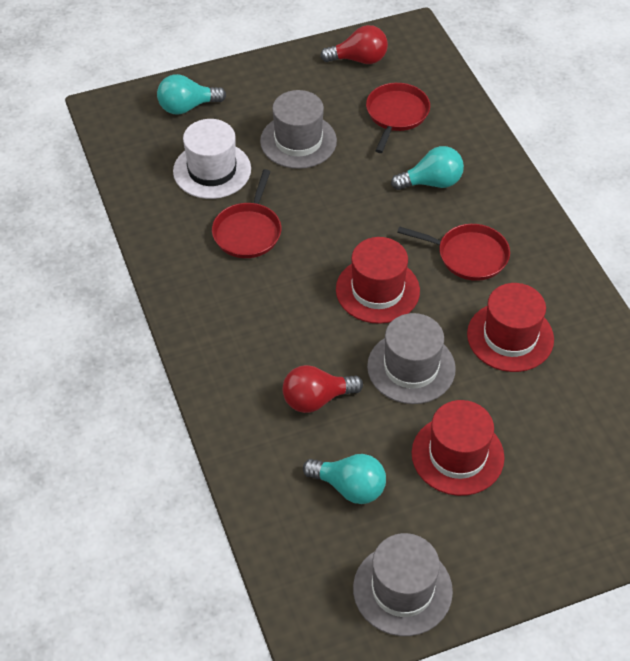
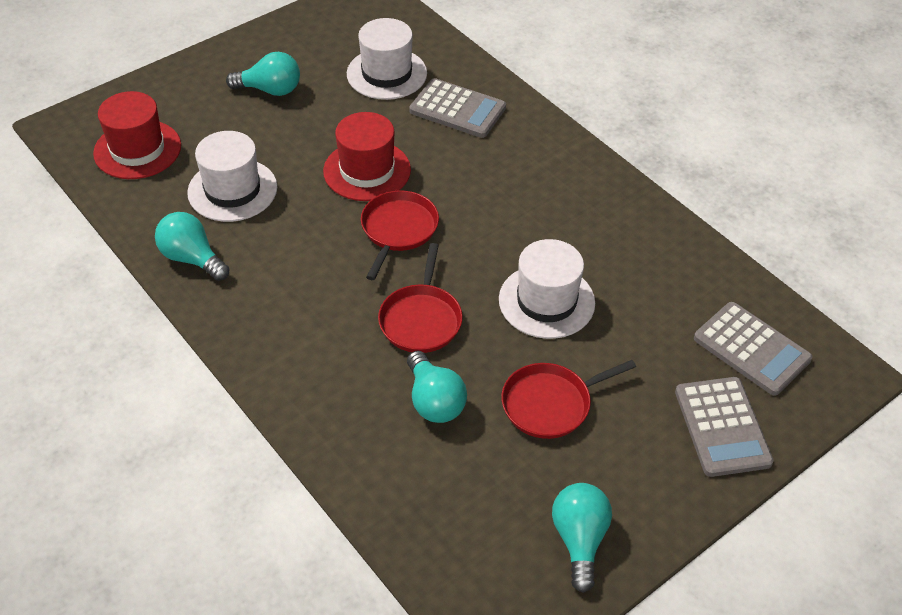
grey calculator: 0 -> 3
grey hat: 3 -> 0
red hat: 3 -> 2
red light bulb: 2 -> 0
turquoise light bulb: 3 -> 4
white hat: 1 -> 3

